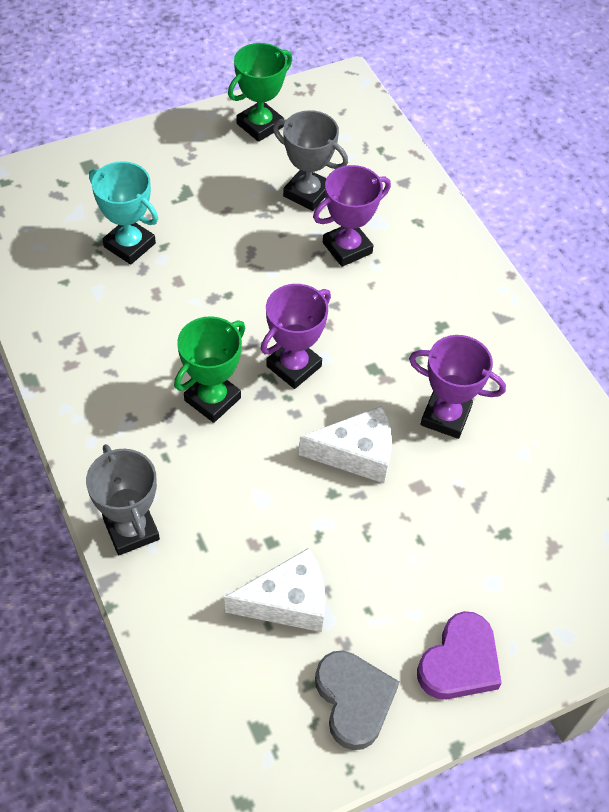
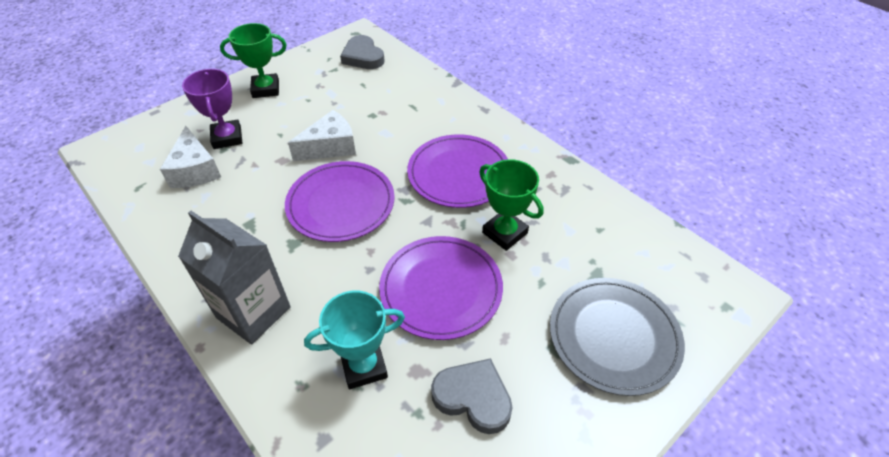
grey carton: 0 -> 1
grey heart: 1 -> 2
grey plate: 0 -> 1
grey trophy: 2 -> 0
purple heart: 1 -> 0
purple plate: 0 -> 3
purple trophy: 3 -> 1

